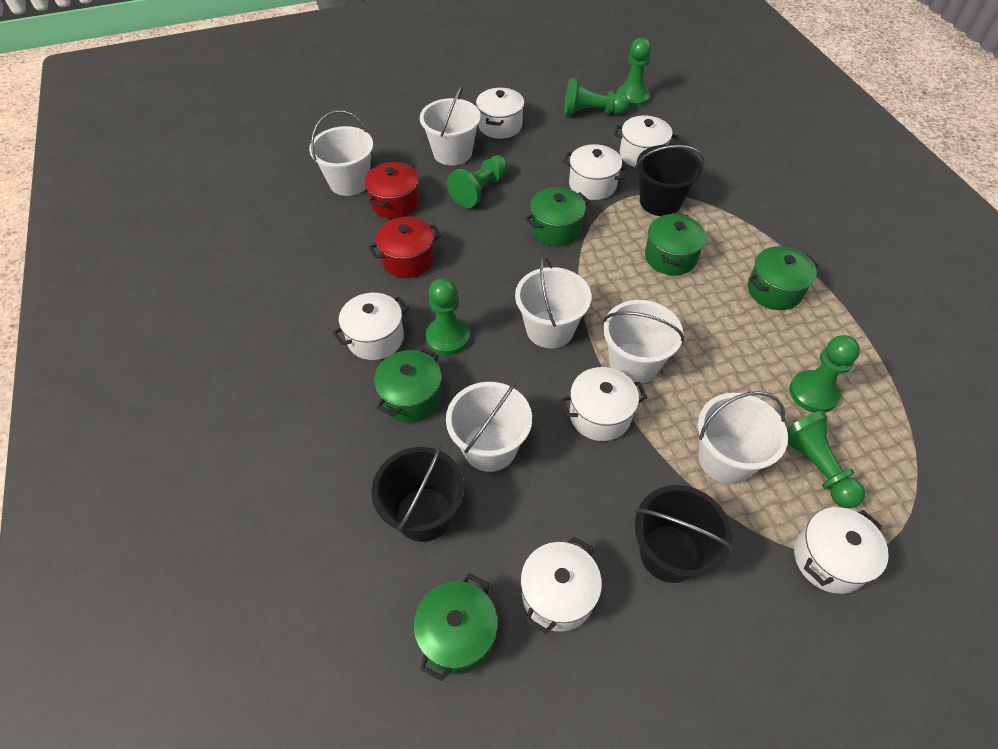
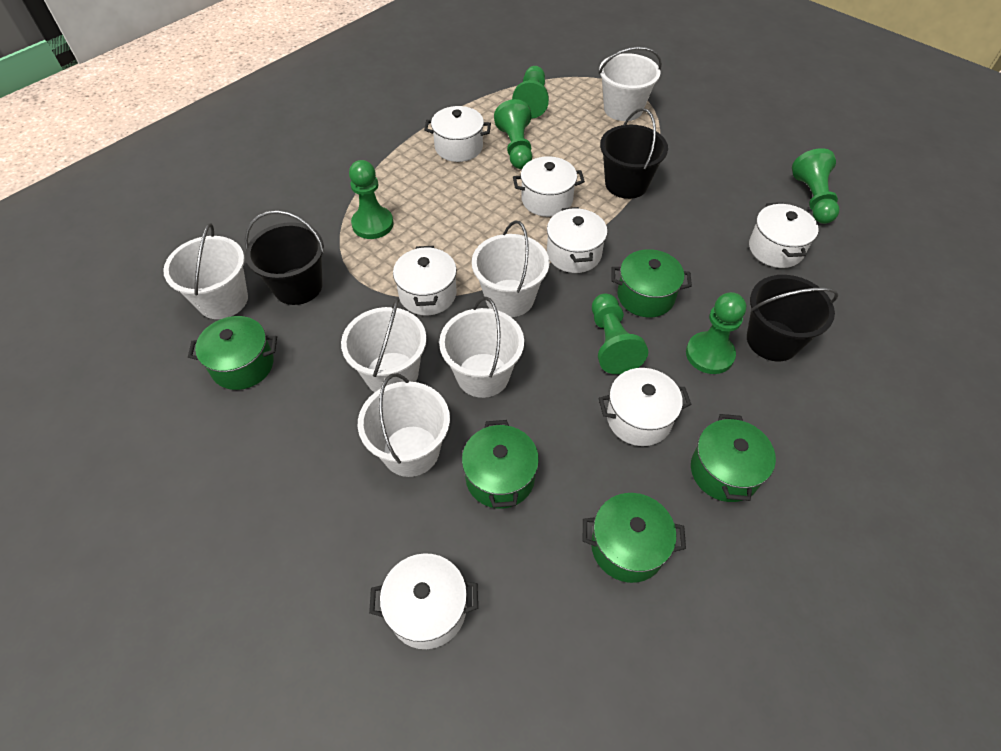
red pot: 2 -> 0

